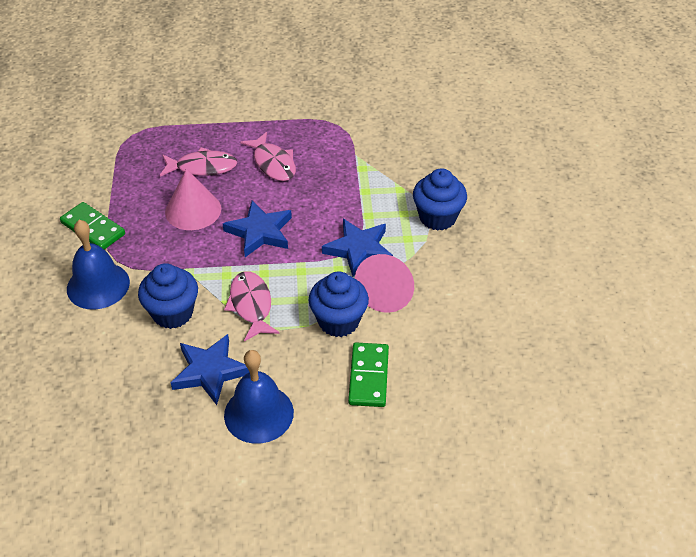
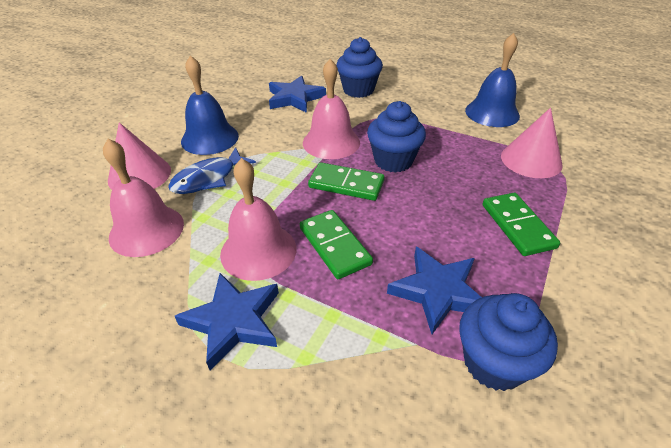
blue fish: 0 -> 1
green domino: 2 -> 3
pink bell: 0 -> 3
pink fish: 3 -> 0

